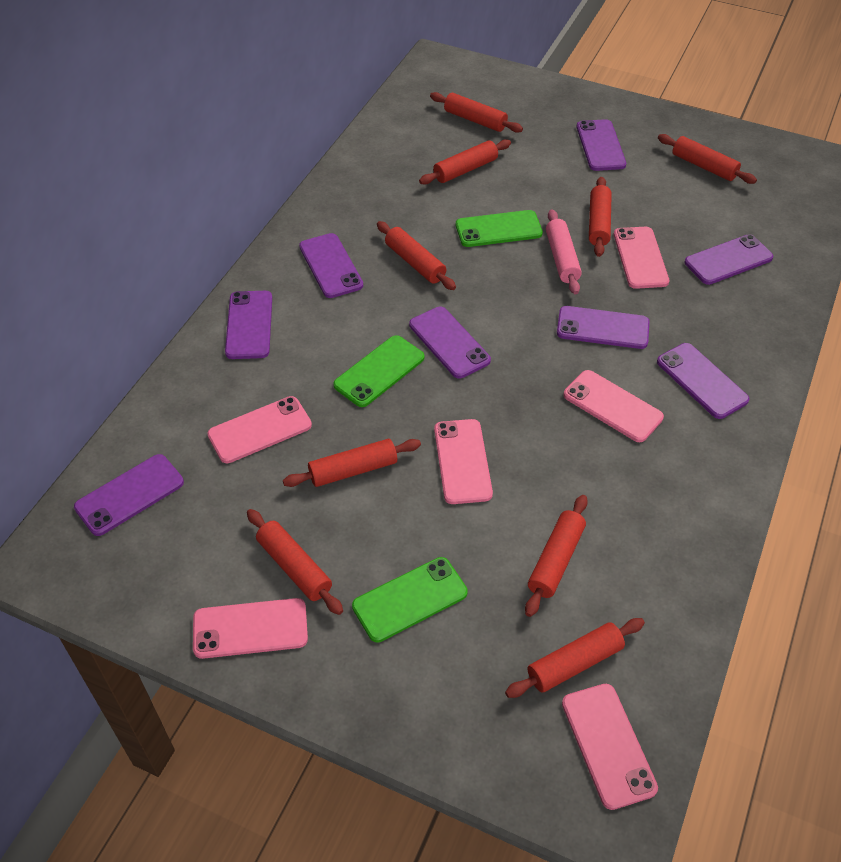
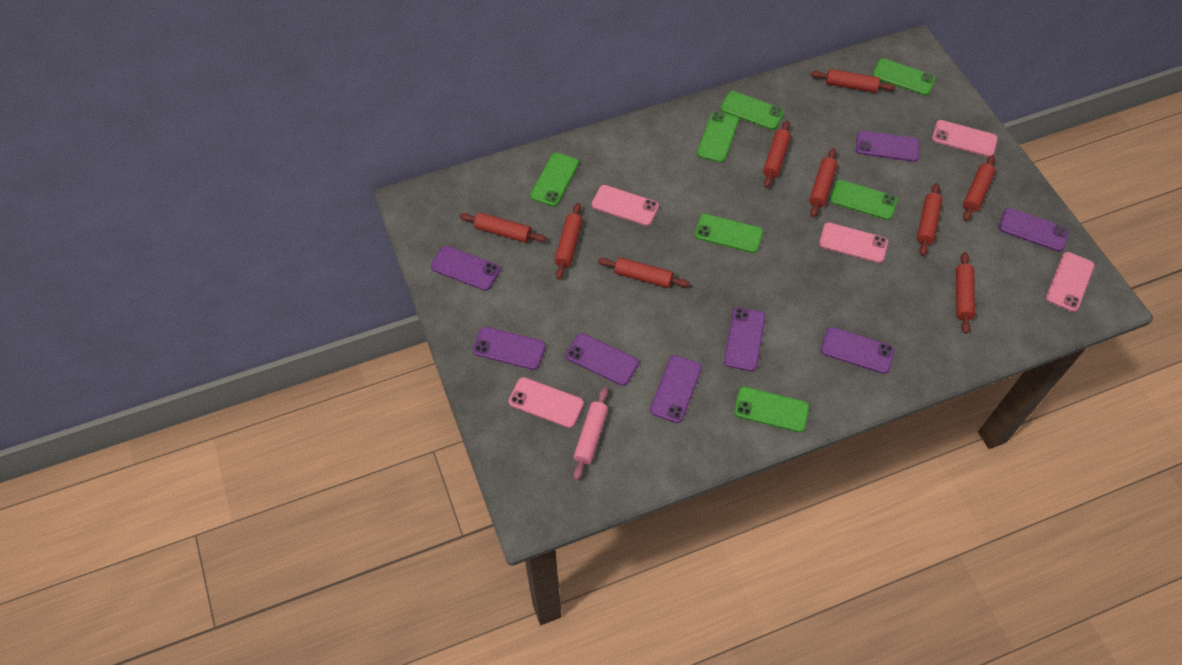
green phone: 3 -> 7
pink phone: 6 -> 5

